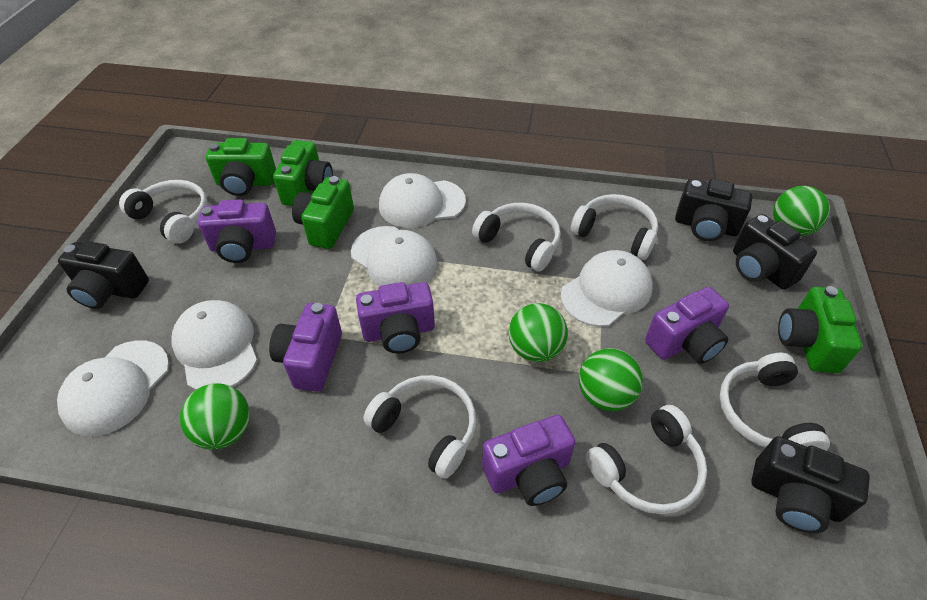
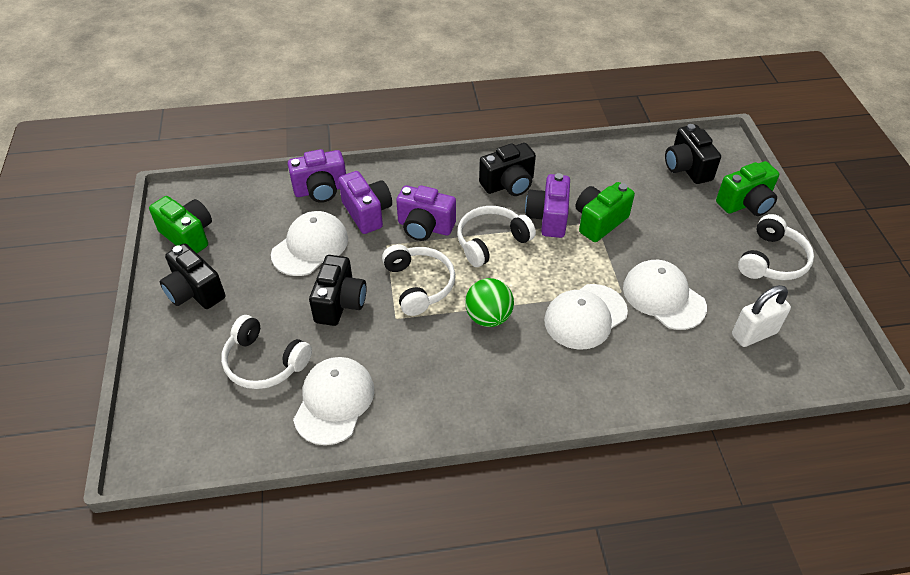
green ball: 4 -> 1
green camera: 4 -> 3
purple camera: 5 -> 4
white cap: 5 -> 4
white headphones: 6 -> 4
white padlock: 0 -> 1

